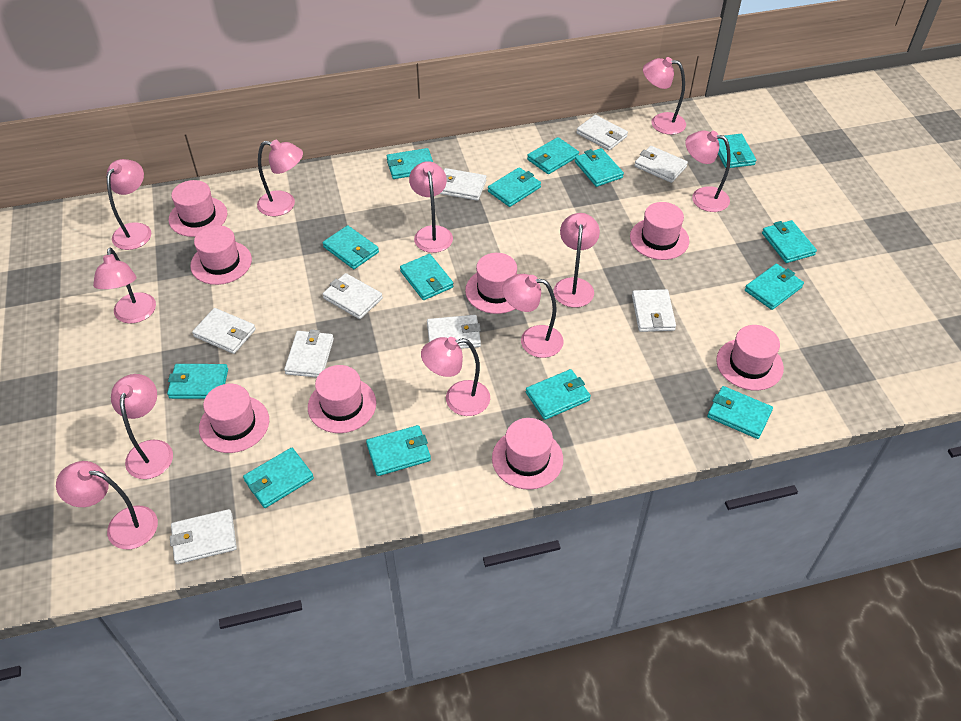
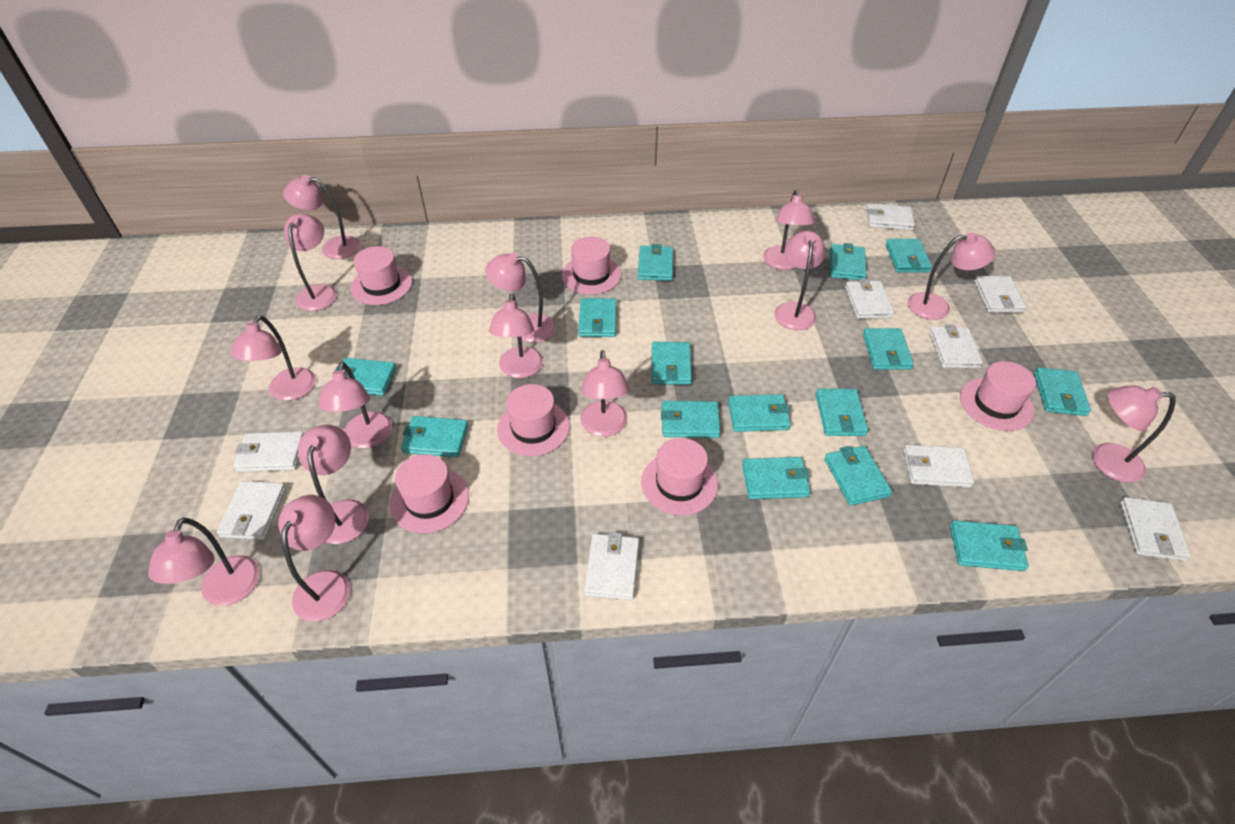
pink hat: 8 -> 6
pink lamp: 11 -> 14
turquoise wallet: 14 -> 15

